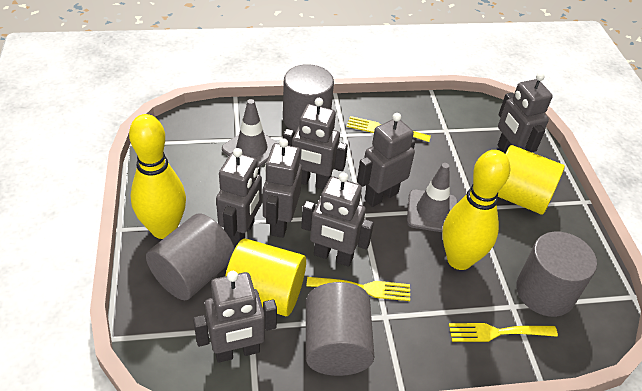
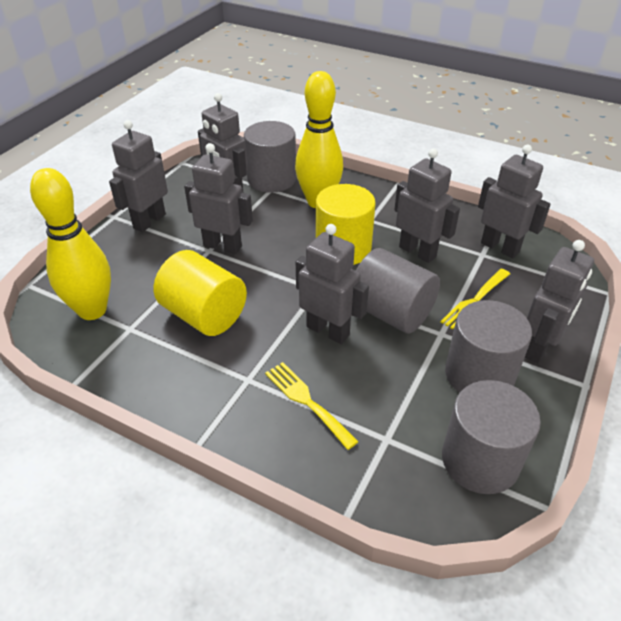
grey traffic cone: 2 -> 0
yellow fork: 3 -> 2

